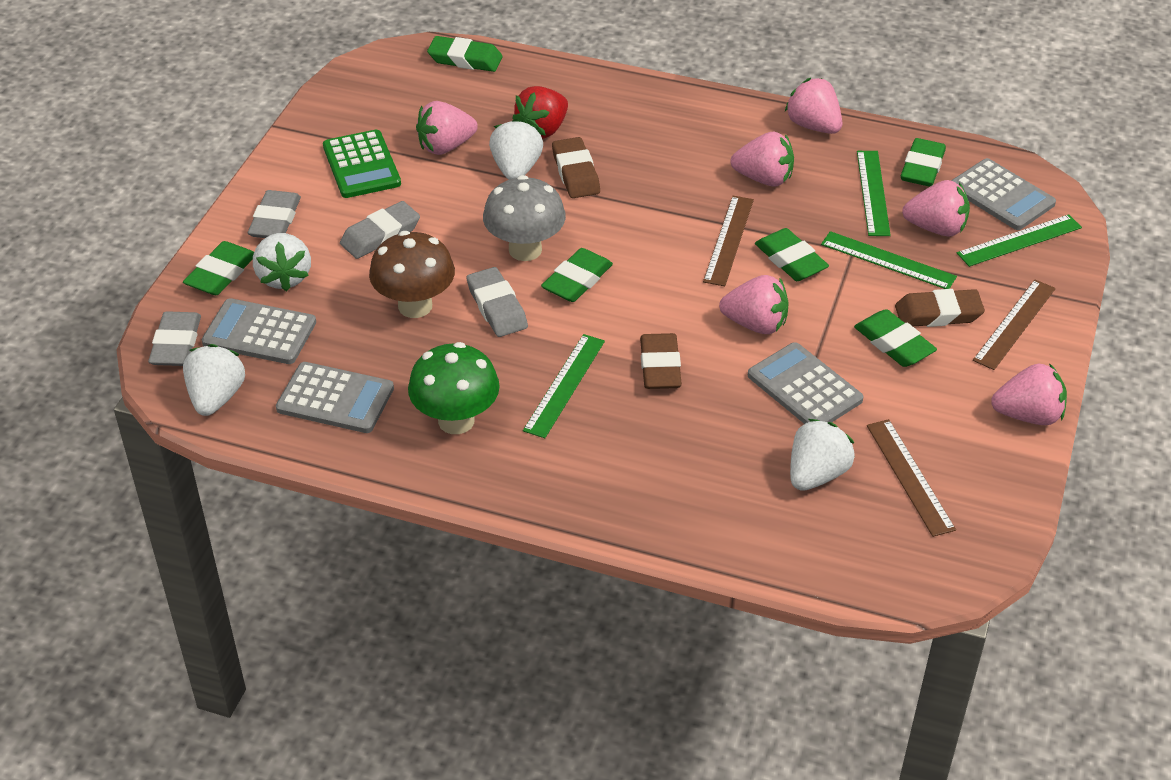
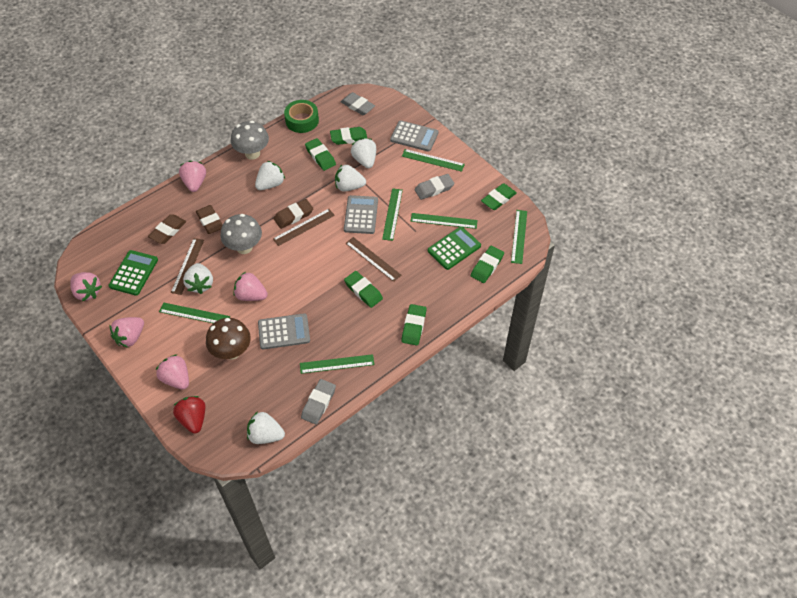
green calculator: 1 -> 2
green mushroom: 1 -> 0
green ruler: 4 -> 6
green tape: 0 -> 1
grey calculator: 4 -> 3
grey eraser: 4 -> 3
grey mushroom: 1 -> 2
pink strawberry: 6 -> 5
white strawberry: 4 -> 5

